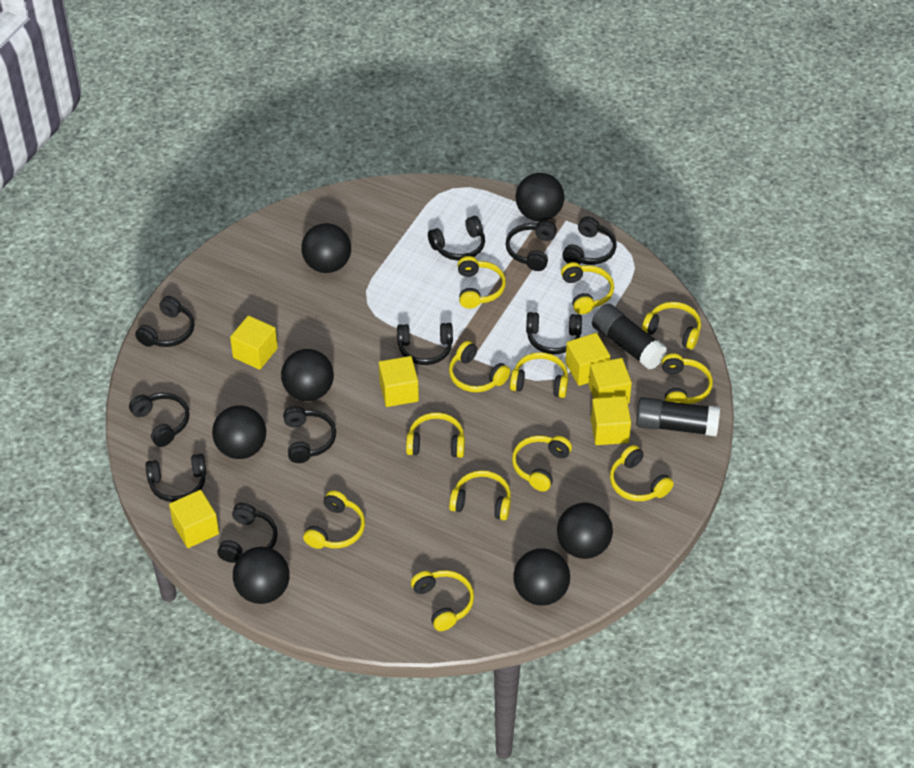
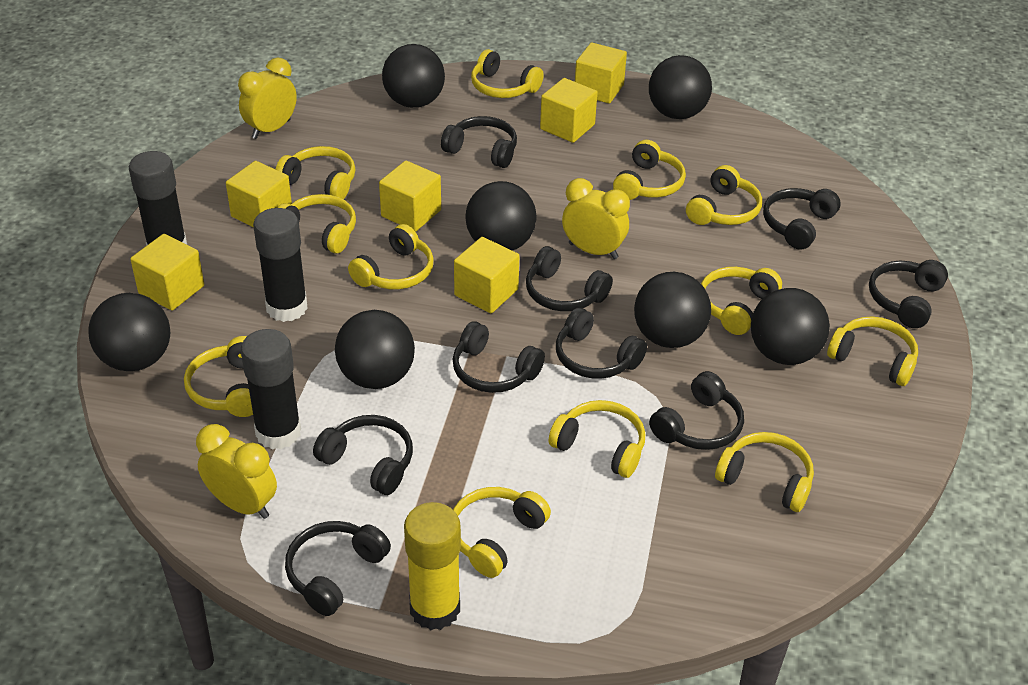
black glue stick: 2 -> 3
black headphones: 10 -> 9
yellow clock: 0 -> 3
yellow glue stick: 0 -> 1

